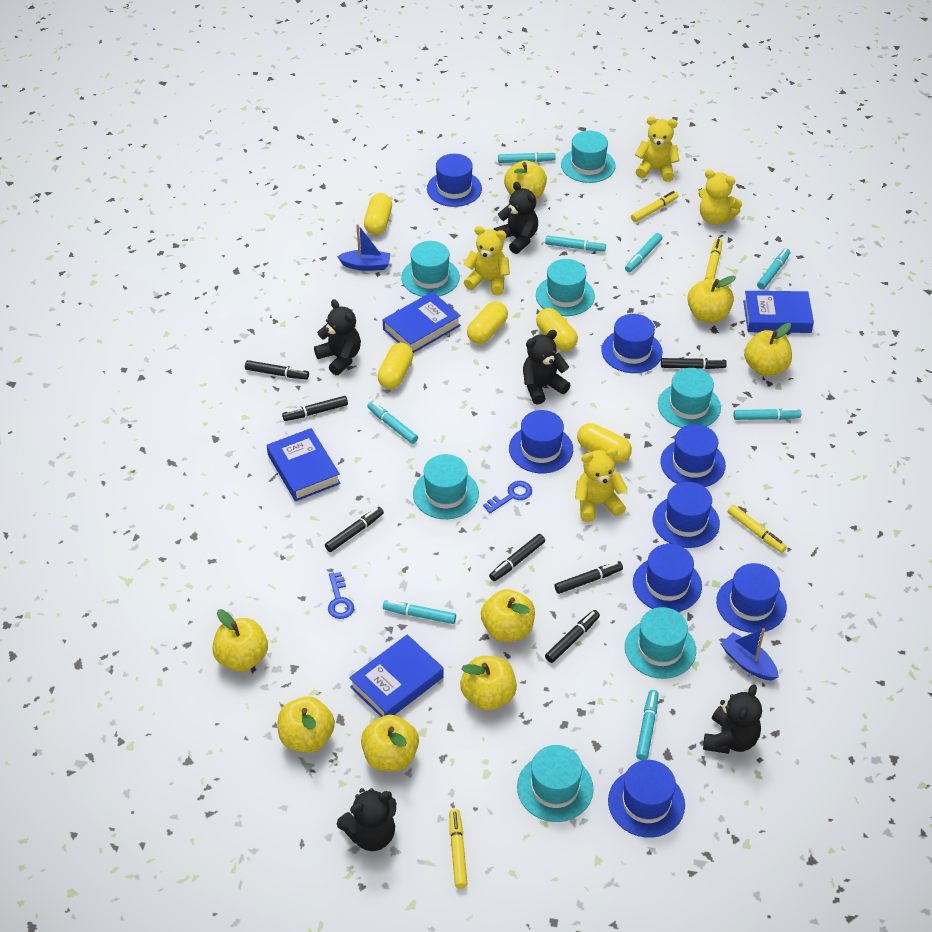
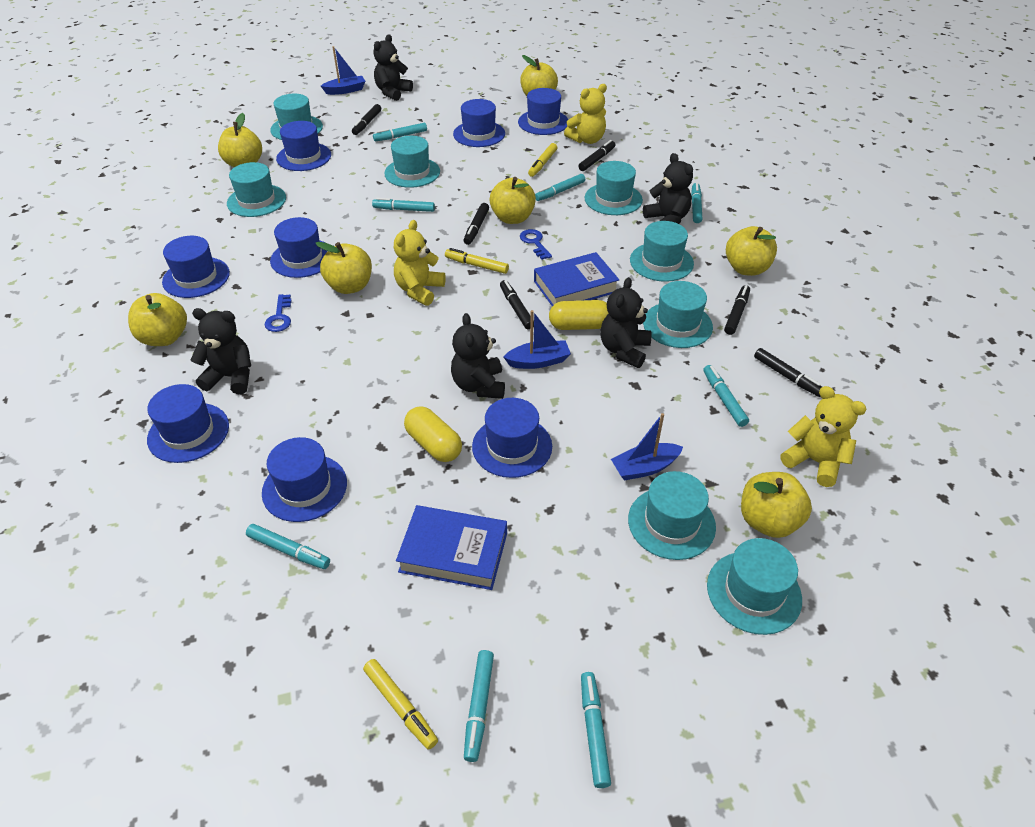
black marker: 7 -> 6
blue boat: 2 -> 3
blue book: 4 -> 2
turquoise hat: 7 -> 8
yellow apple: 8 -> 7
yellow capsule: 5 -> 2
yellow marker: 4 -> 3
yellow teddy bear: 4 -> 3

